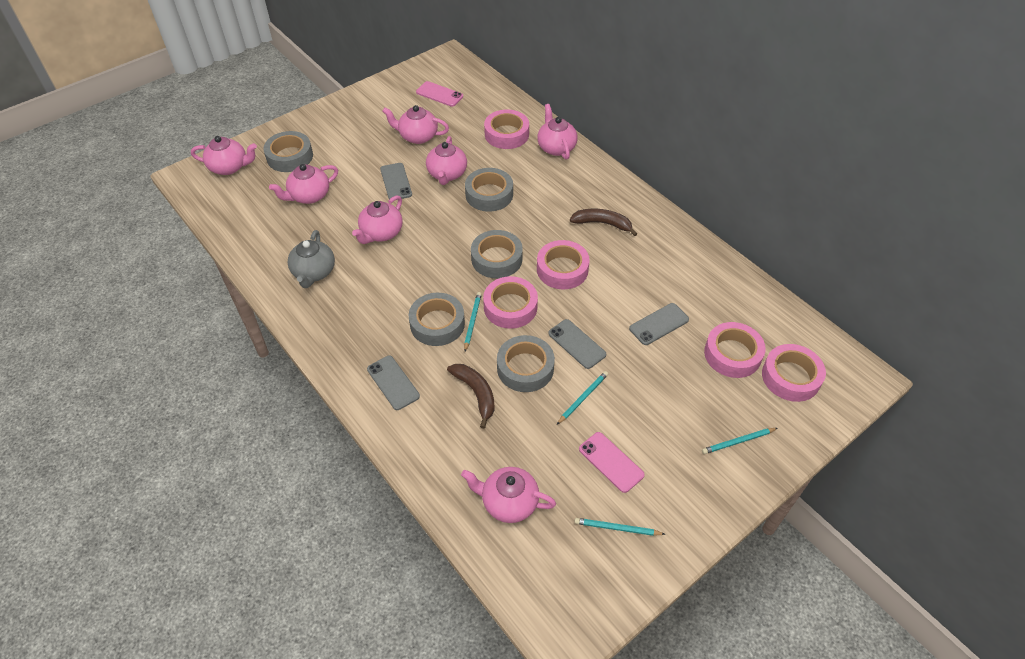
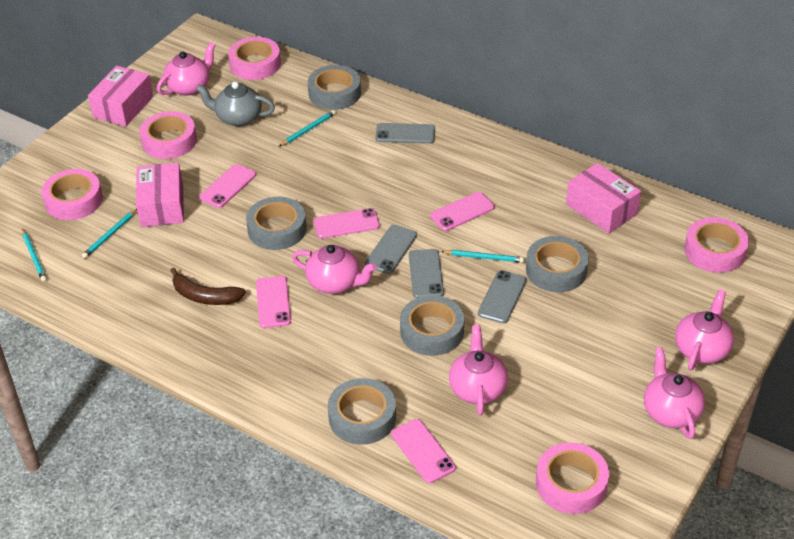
brown banana: 2 -> 1
pink box: 0 -> 3
pink phone: 2 -> 5
pink teapot: 7 -> 5

